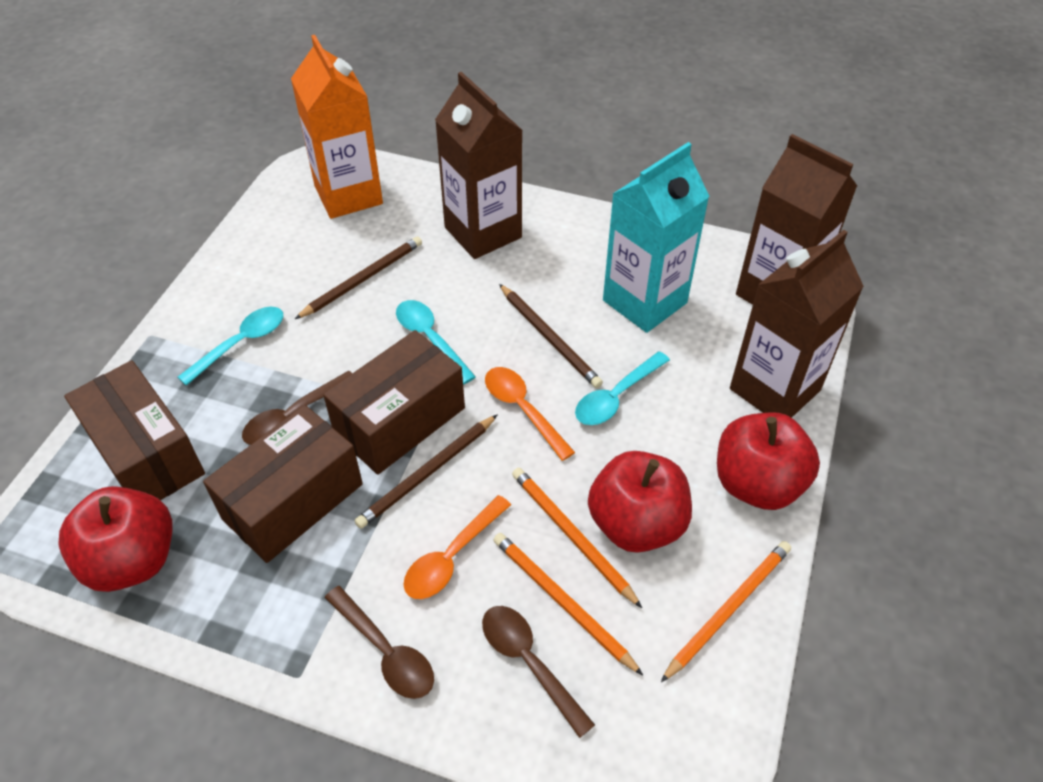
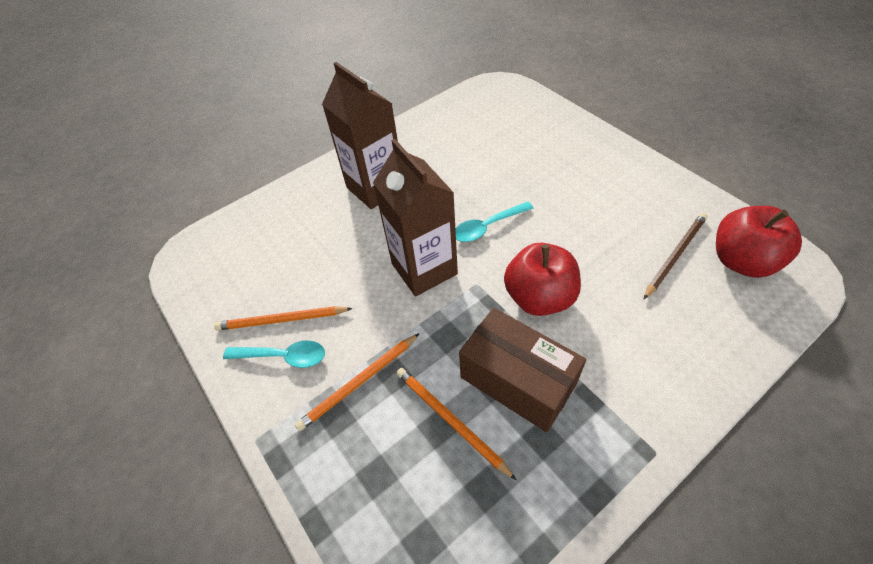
brown box: 3 -> 1
brown carton: 3 -> 2
brown pencil: 3 -> 1
brown spoon: 3 -> 0
orange carton: 1 -> 0
orange spoon: 2 -> 0
red apple: 3 -> 2
turquoise carton: 1 -> 0
turquoise spoon: 3 -> 2

